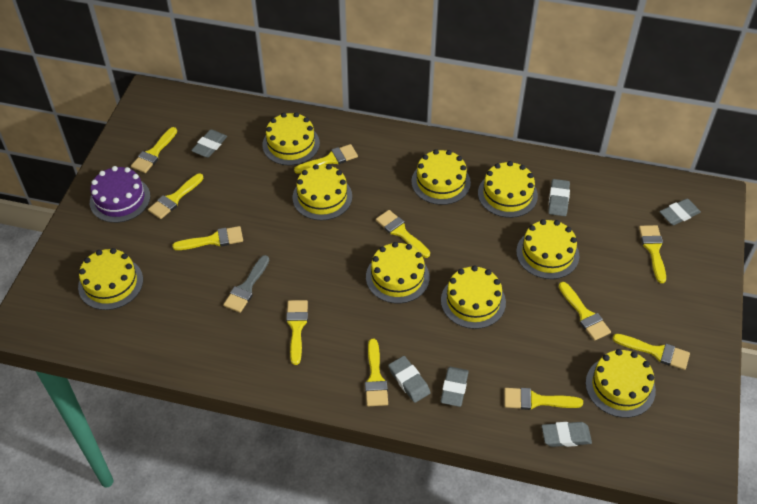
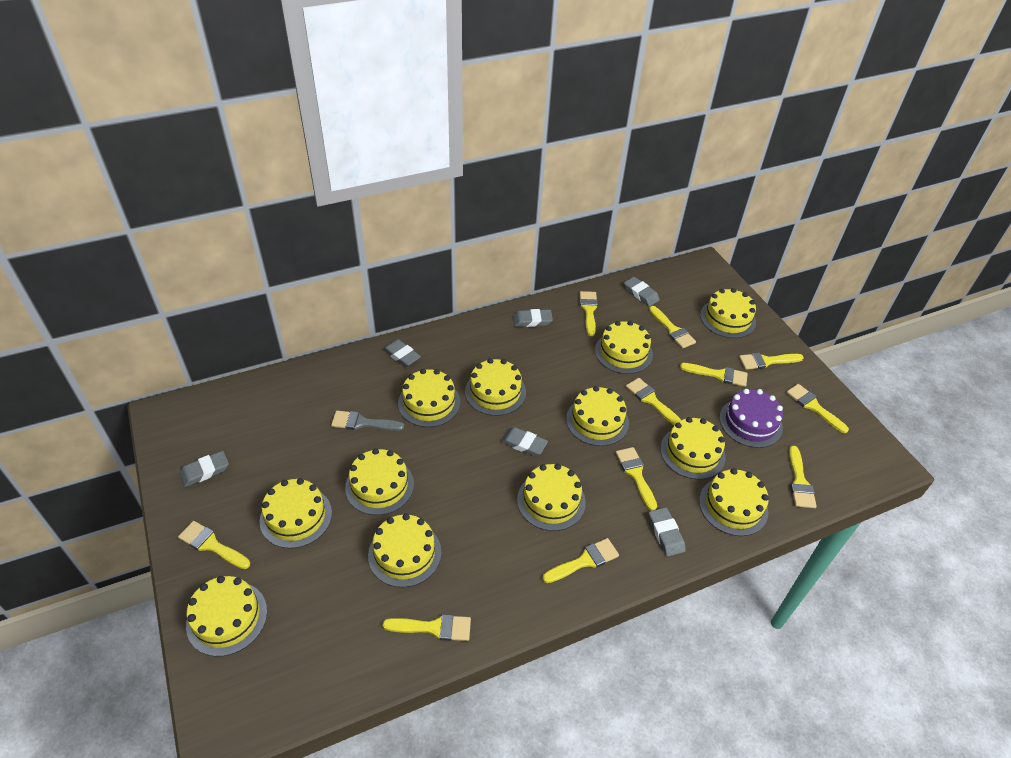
yellow cake: 9 -> 12

